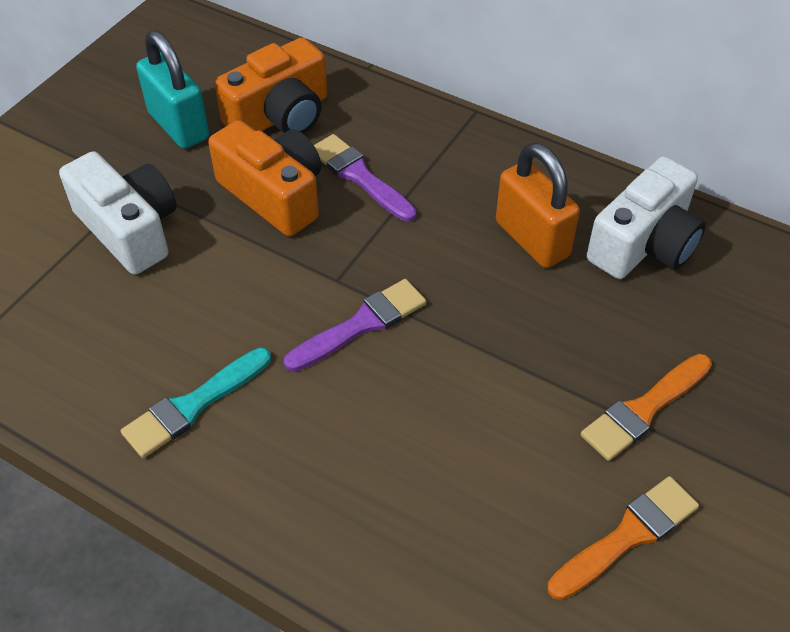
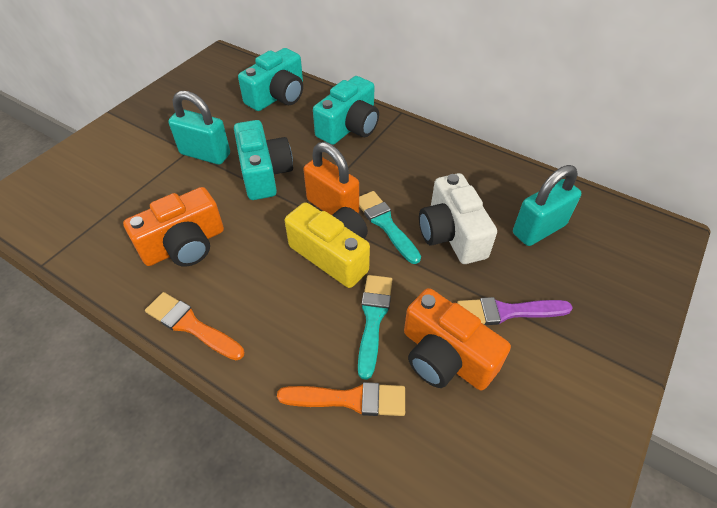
purple brush: 2 -> 1
turquoise brush: 1 -> 2
turquoise camera: 0 -> 3
turquoise padlock: 1 -> 2
white camera: 2 -> 1
yellow camera: 0 -> 1

